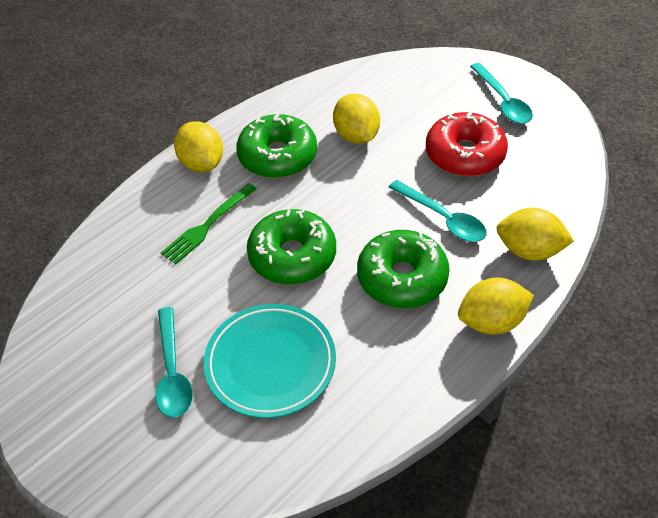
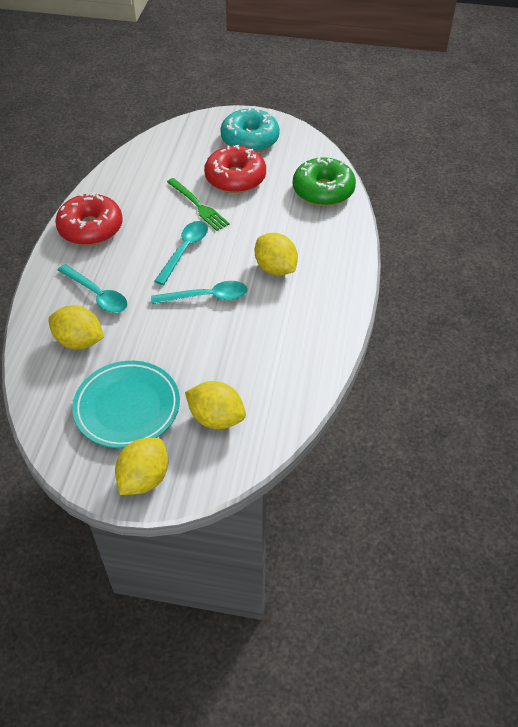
green donut: 3 -> 1
red donut: 1 -> 2
turquoise donut: 0 -> 1

